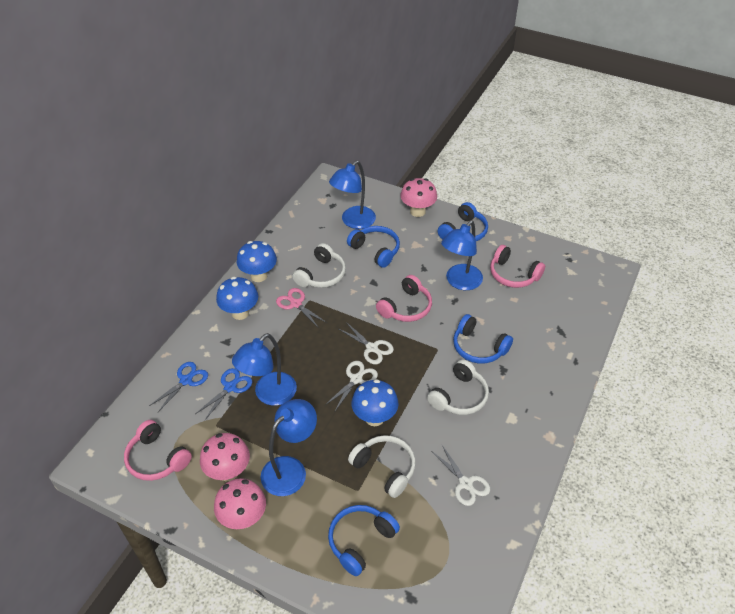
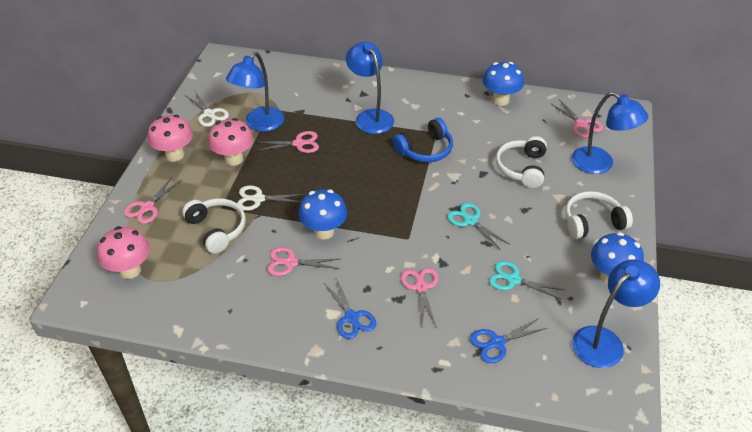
blue headphones: 4 -> 1
pink headphones: 3 -> 0
pink scissors: 1 -> 5
turquoise scissors: 0 -> 2
white scissors: 3 -> 2

